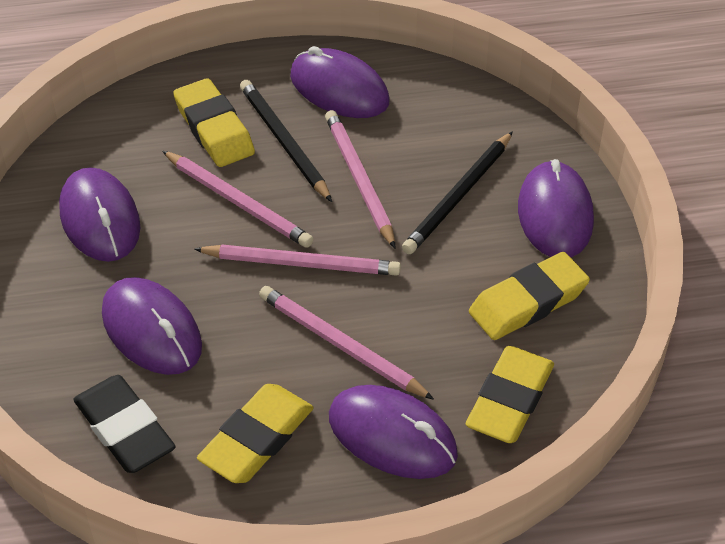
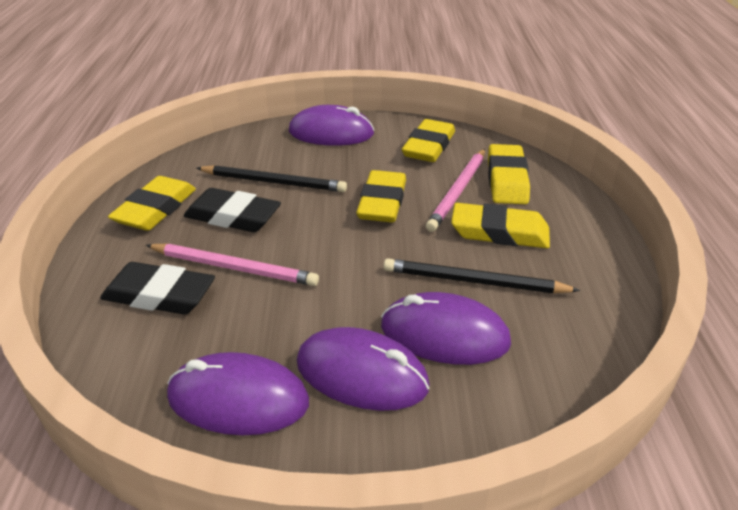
black eraser: 1 -> 2
pink pencil: 4 -> 2
purple mouse: 5 -> 4
yellow eraser: 4 -> 5

